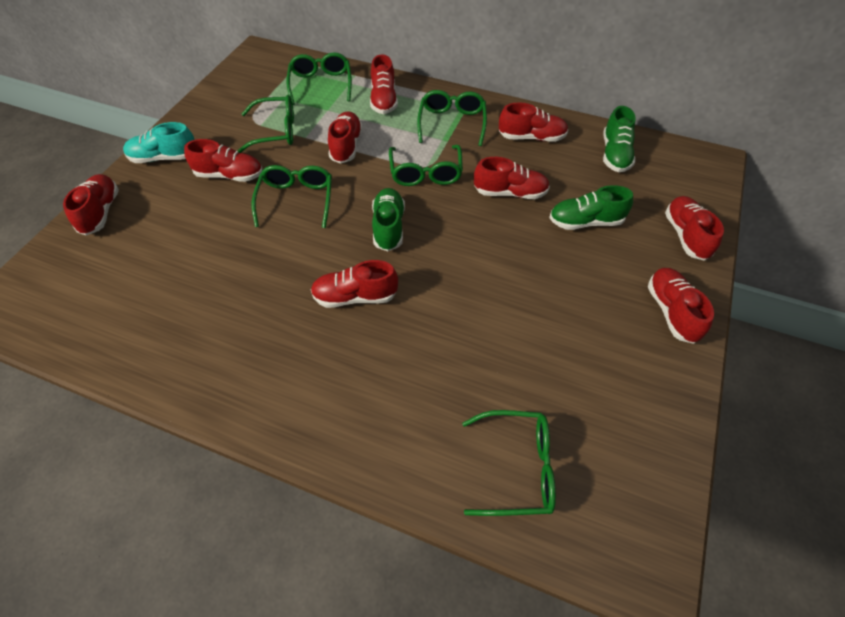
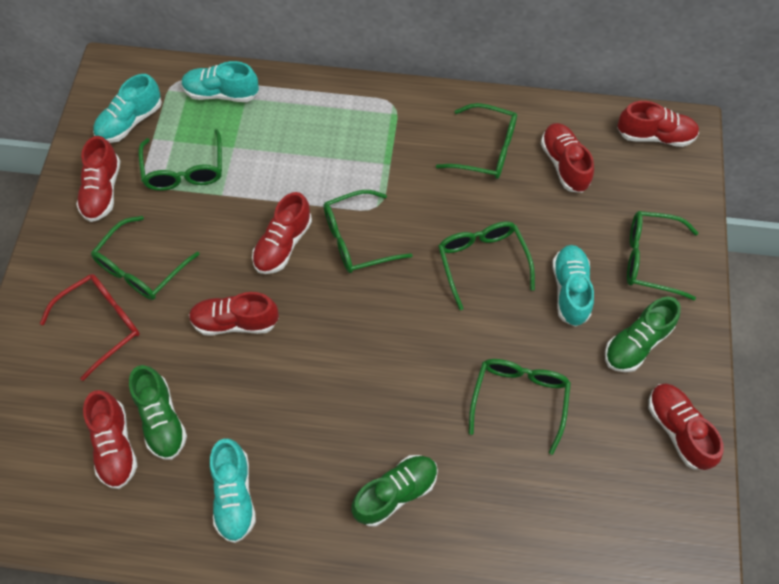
green glasses: 6 -> 7
red glasses: 0 -> 1
red shoe: 9 -> 7
turquoise shoe: 1 -> 4

